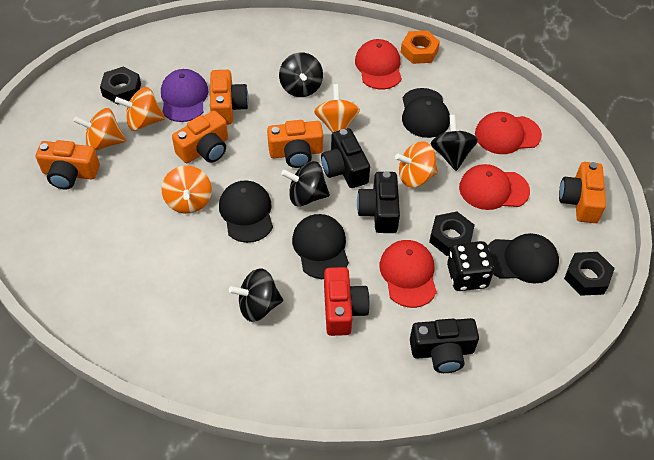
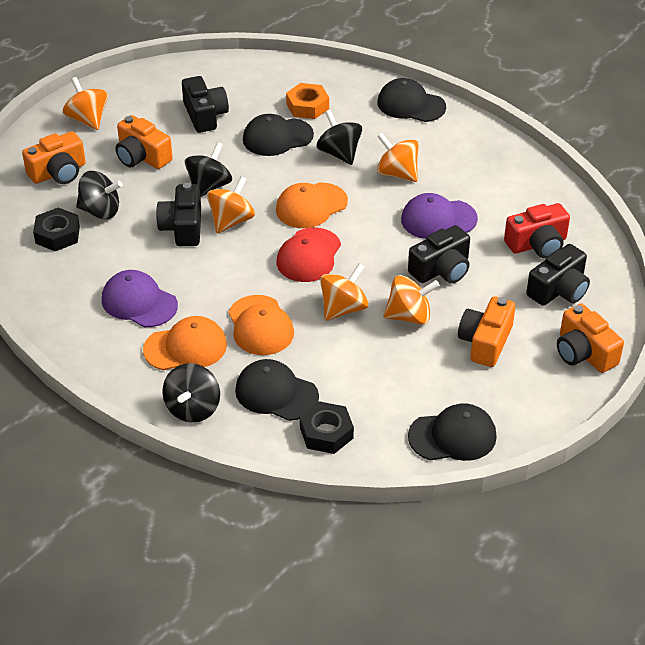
black camera: 3 -> 4
black dice: 1 -> 0
black nut: 3 -> 2
orange camera: 5 -> 4
orange cap: 0 -> 3
purple cap: 1 -> 2
red cap: 4 -> 1

